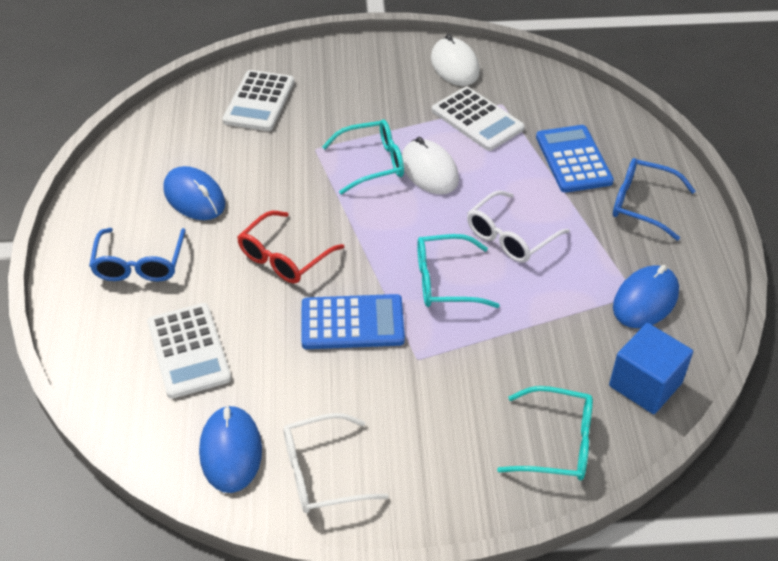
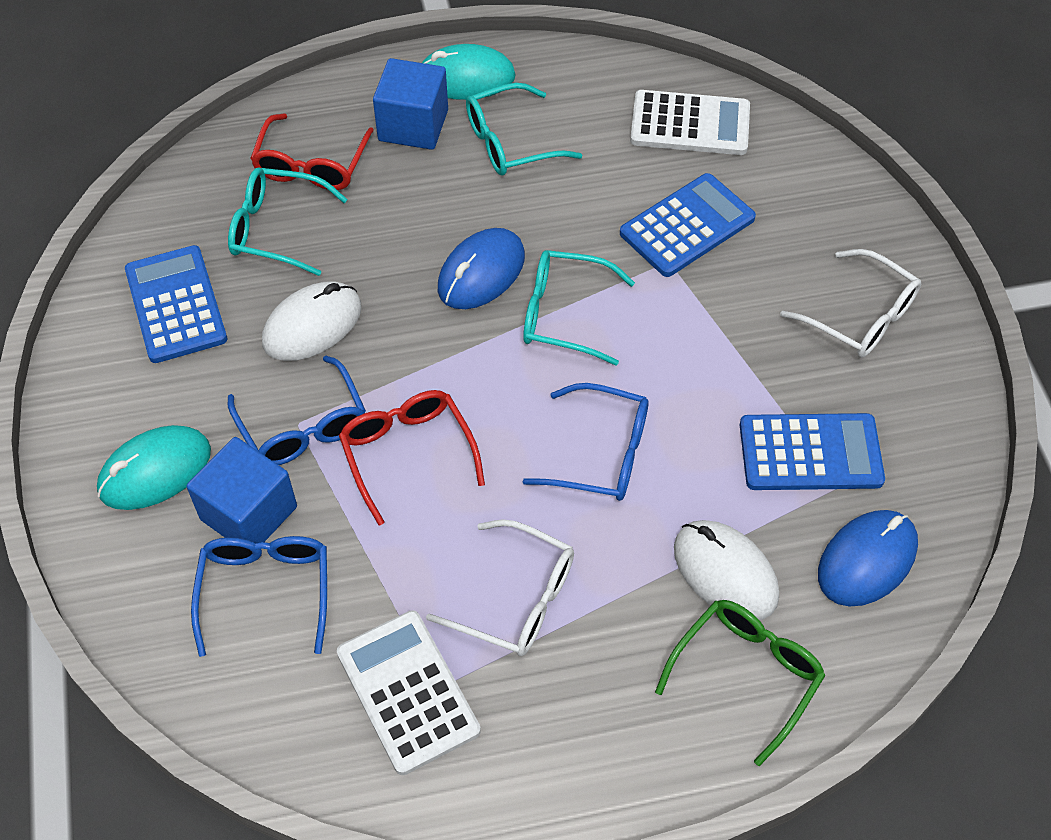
blue calculator: 2 -> 3
blue cube: 1 -> 2
blue glasses: 2 -> 3
blue mouse: 3 -> 2
green glasses: 0 -> 1
red glasses: 1 -> 2
turquoise mouse: 0 -> 2
white calculator: 3 -> 2

